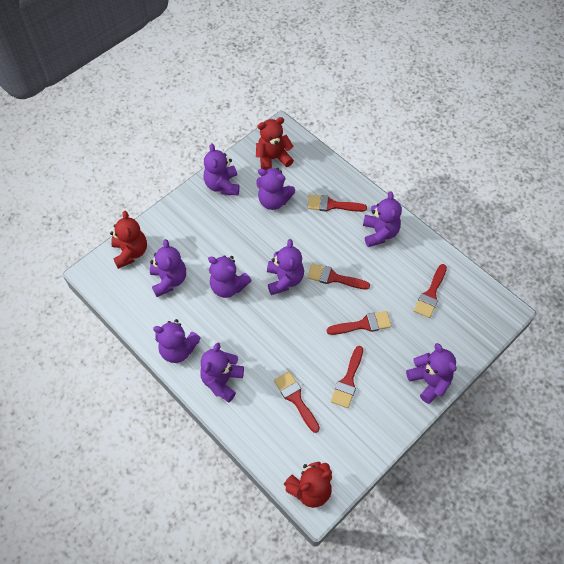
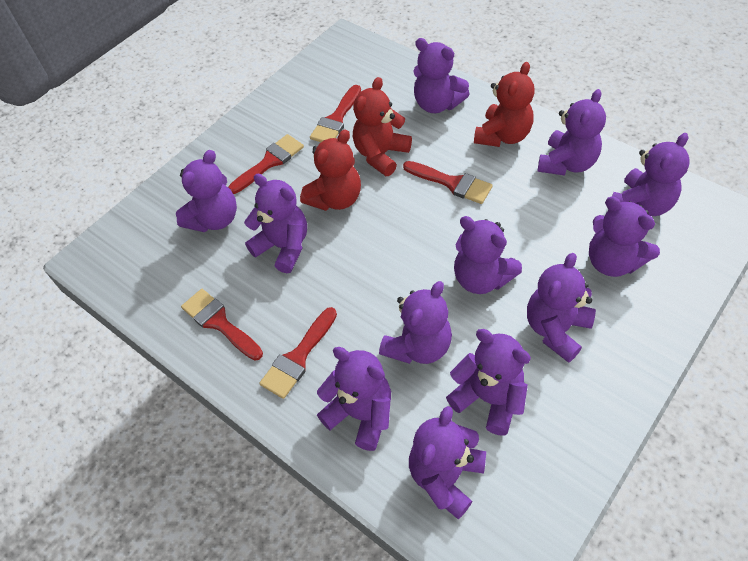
purple teddy bear: 9 -> 12
red brush: 6 -> 5

